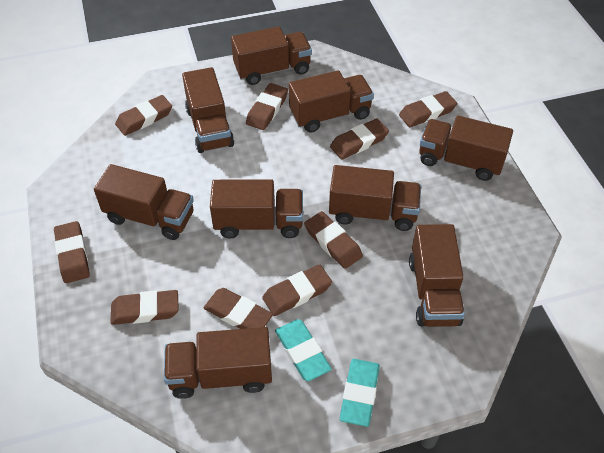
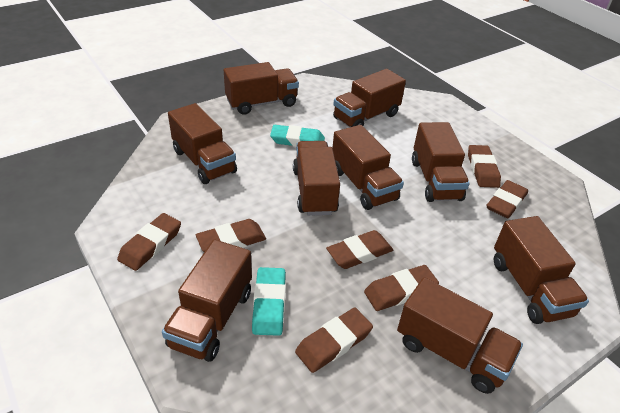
brown eraser: 9 -> 7

